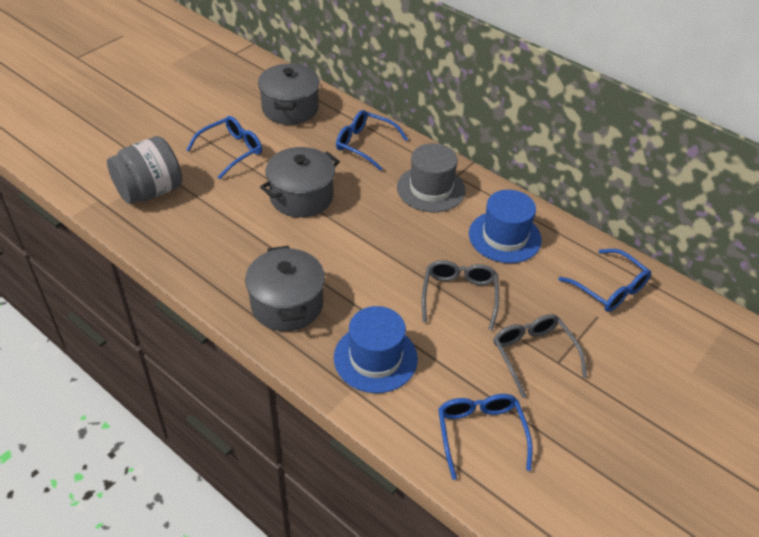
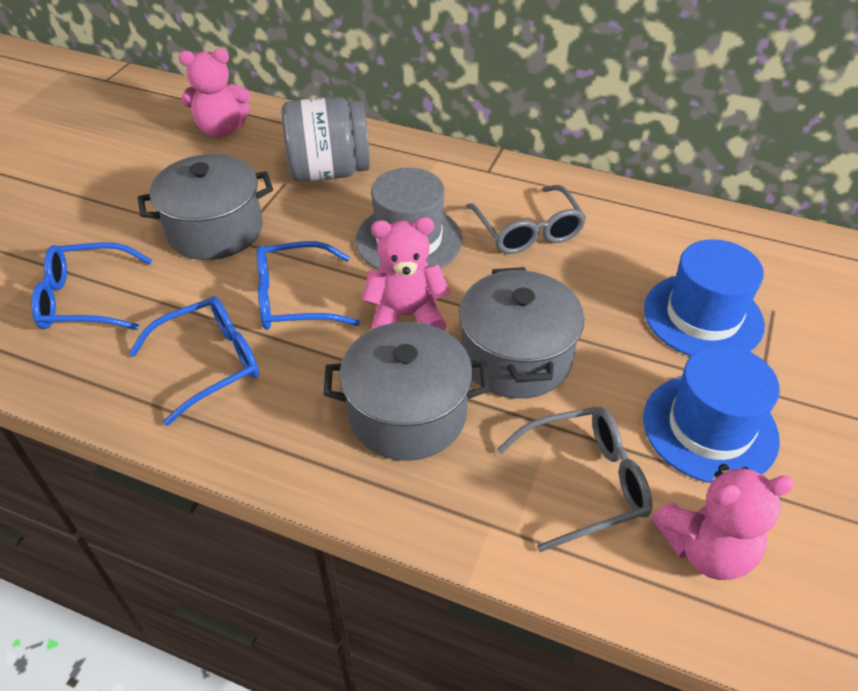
blue glasses: 4 -> 3
pink teddy bear: 0 -> 3

